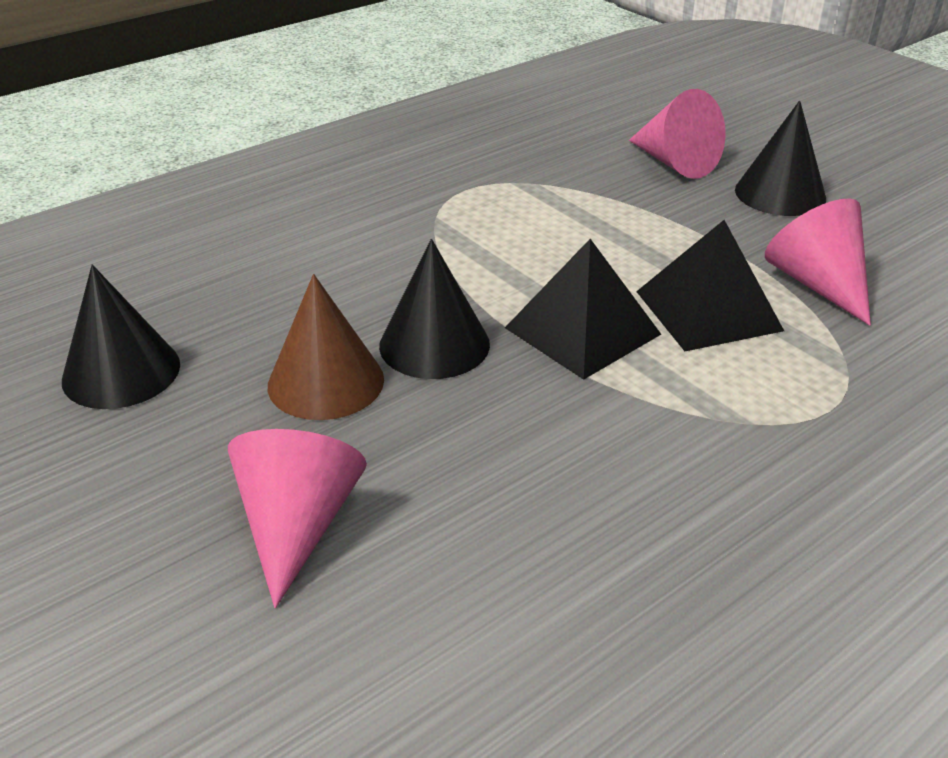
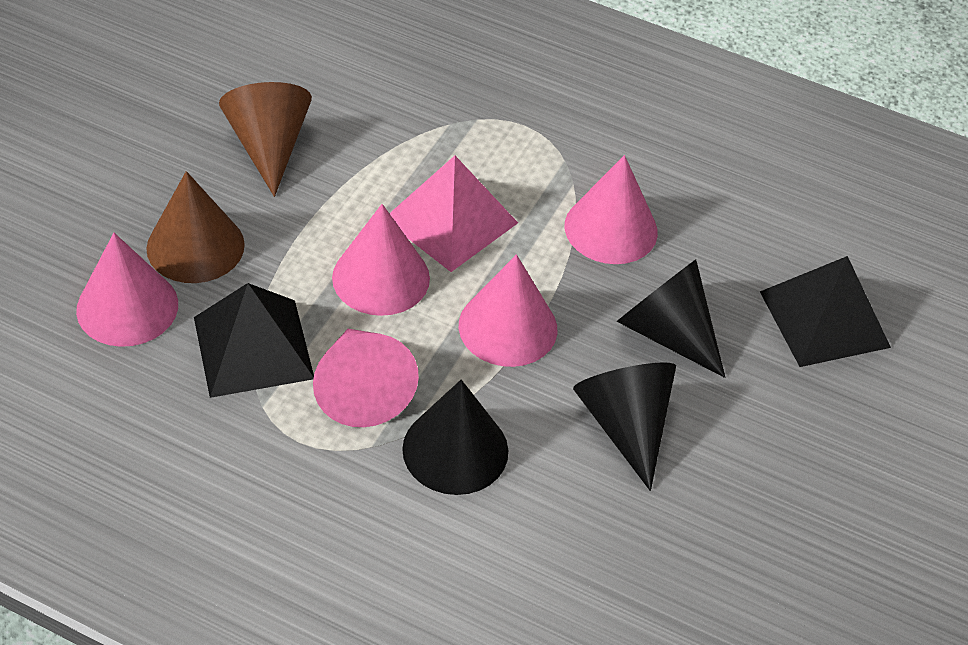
brown cone: 1 -> 2
pink cone: 3 -> 5
pink pyramid: 0 -> 1

